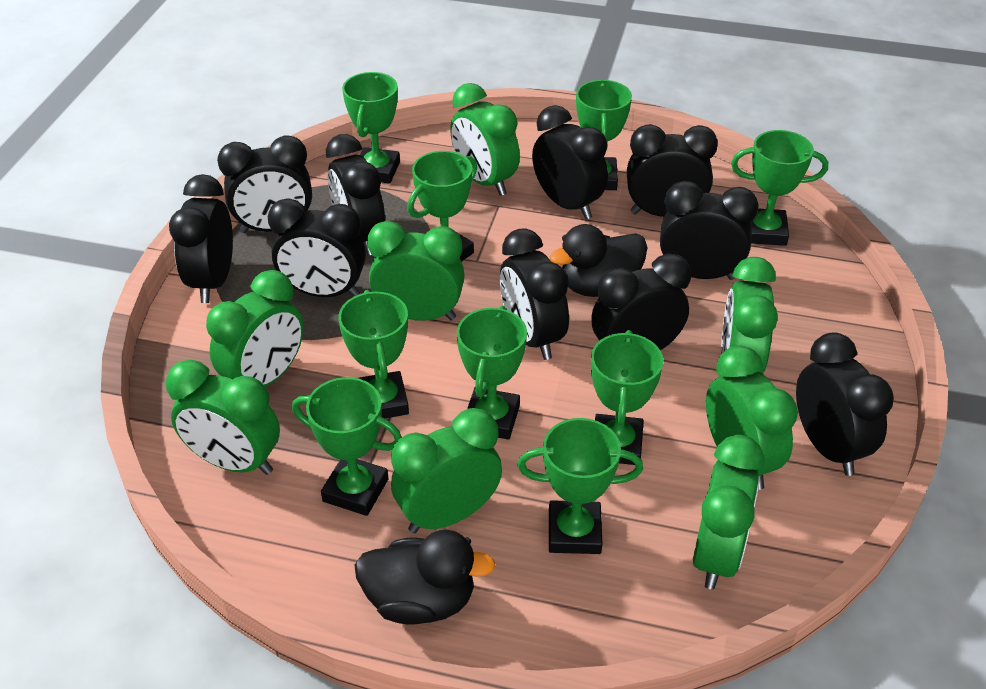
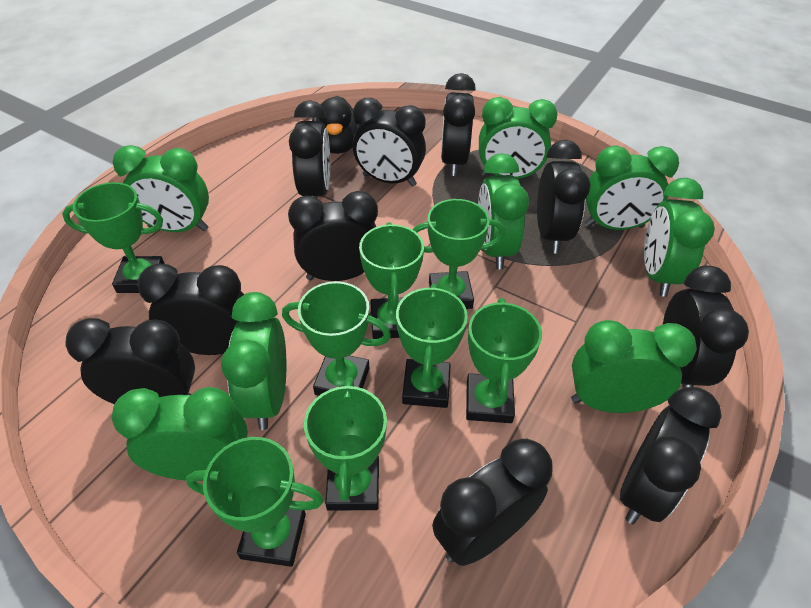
black duck: 2 -> 1
green trophy: 9 -> 8

